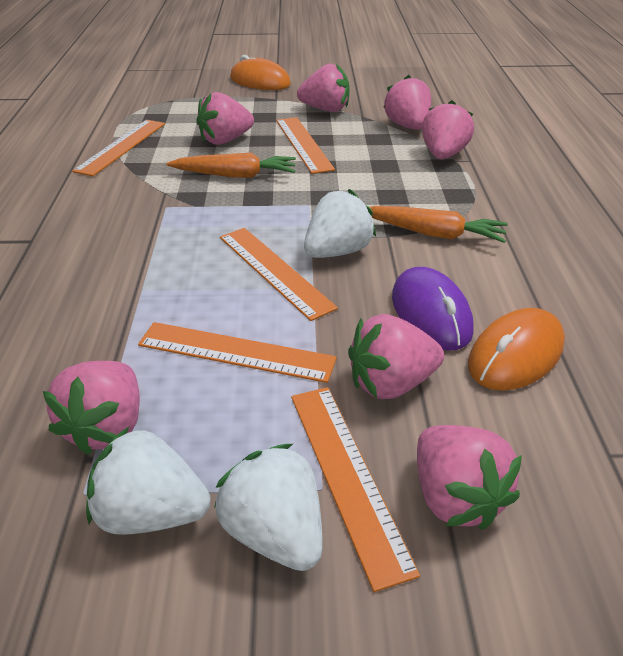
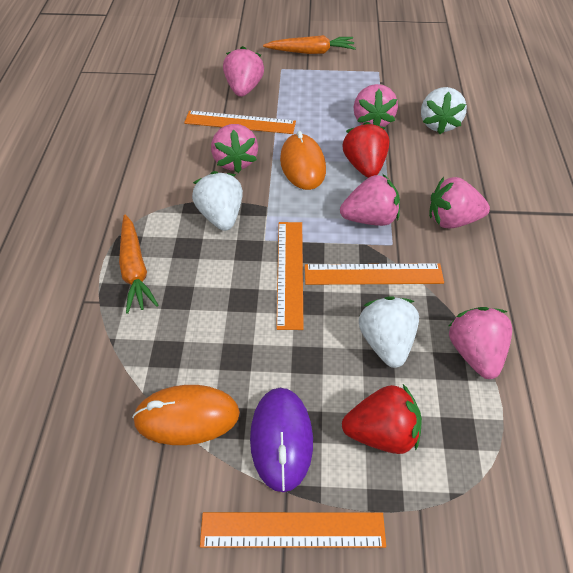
orange ruler: 5 -> 4
pink strawberry: 7 -> 6
red strawberry: 0 -> 2

